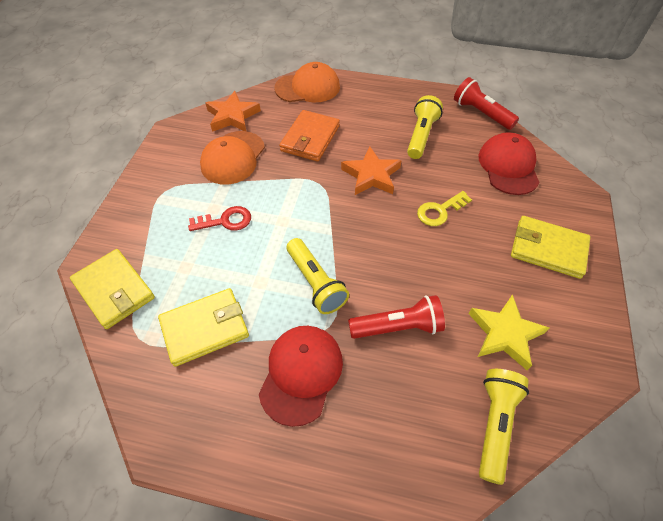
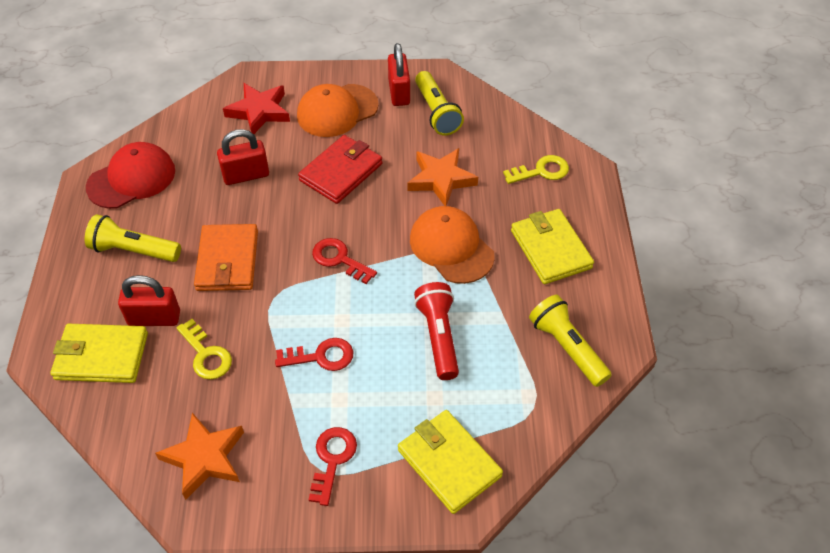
red cap: 2 -> 1
red flashlight: 2 -> 1
red key: 1 -> 3
red padlock: 0 -> 3
red star: 0 -> 1
red wallet: 0 -> 1
yellow key: 1 -> 2
yellow star: 1 -> 0

